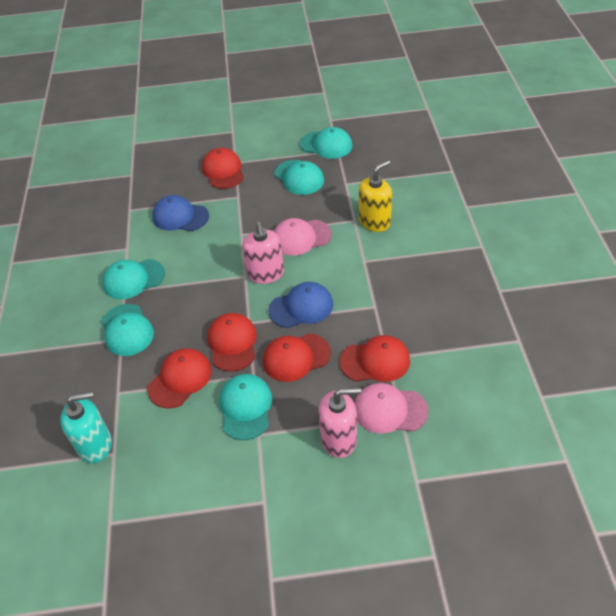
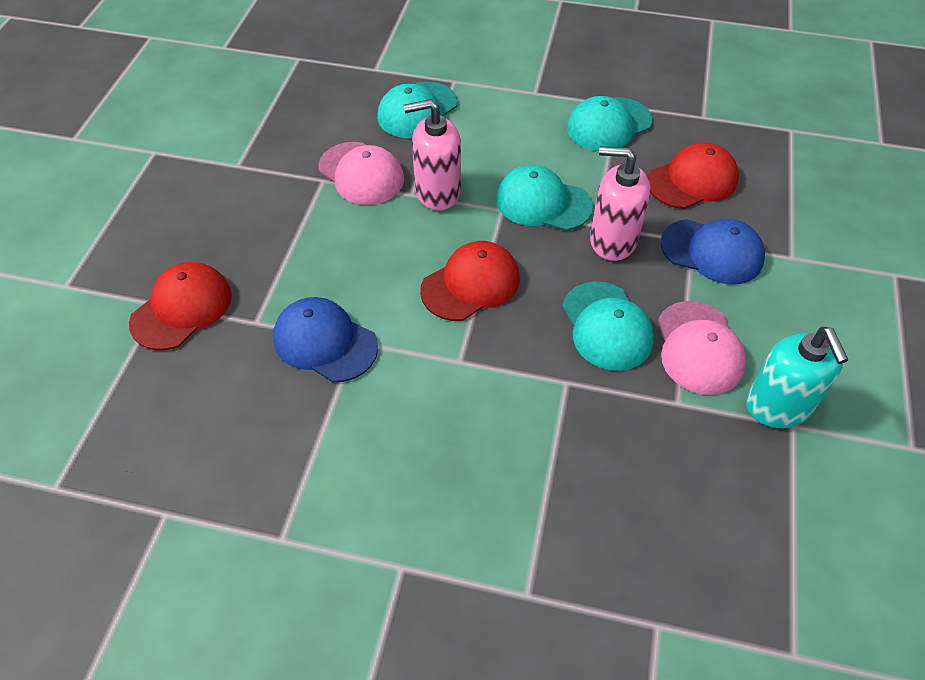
red cap: 5 -> 3
turquoise cap: 5 -> 4
yellow soap dispenser: 1 -> 0

